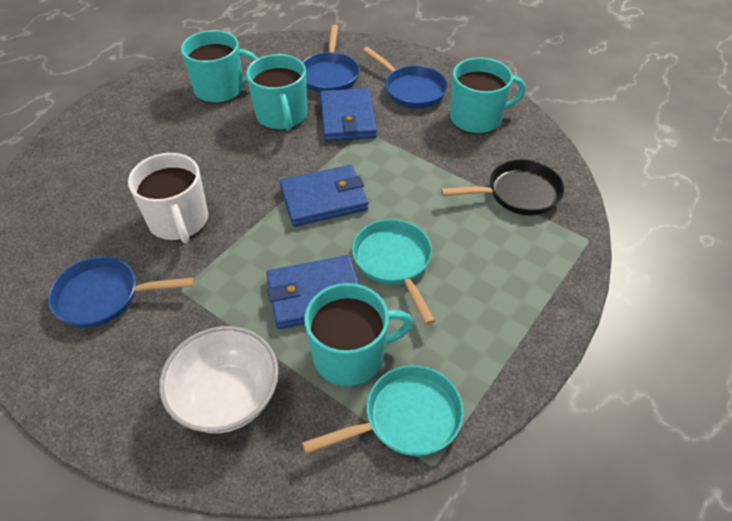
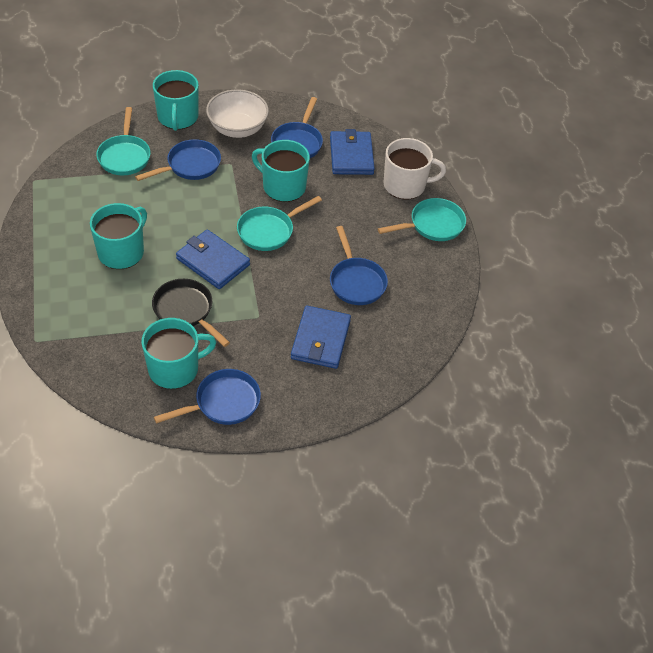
blue pan: 3 -> 4
turquoise pan: 2 -> 3

